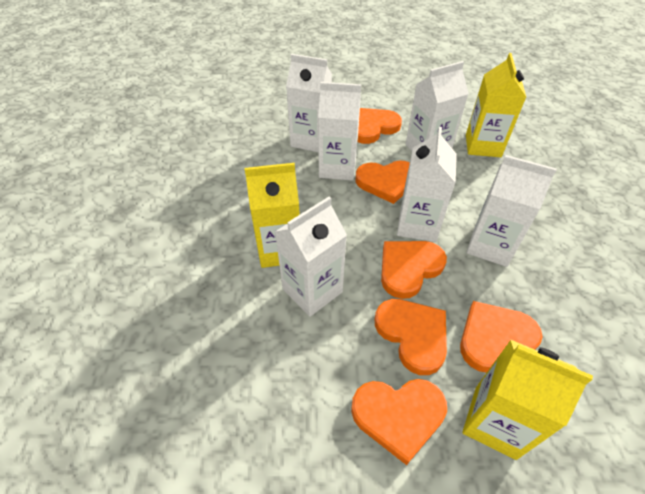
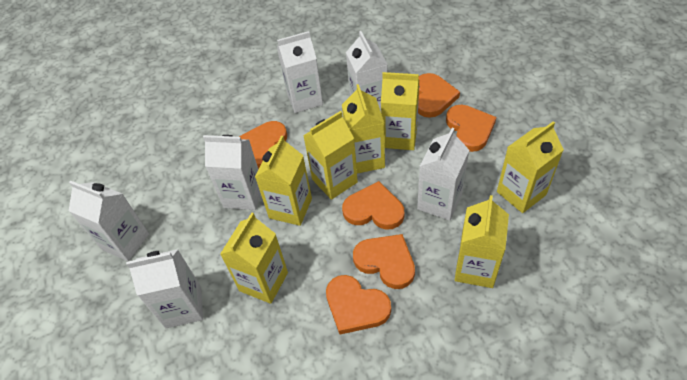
yellow carton: 3 -> 7

